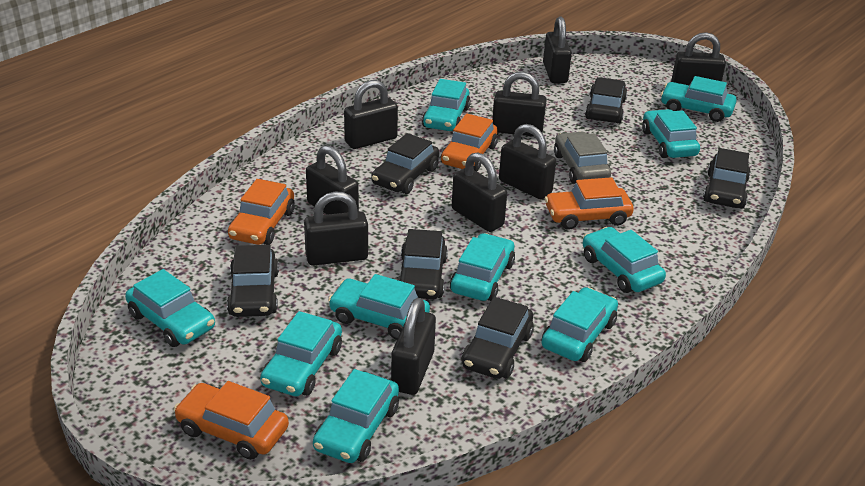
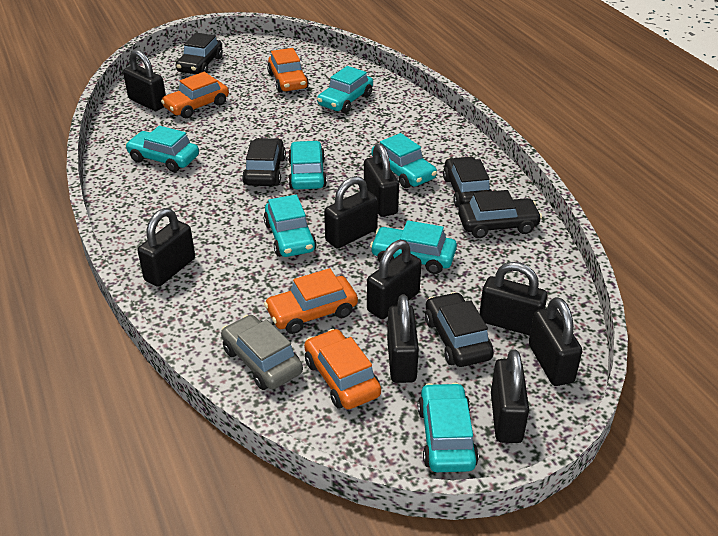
black car: 6 -> 5
turquoise car: 10 -> 7

